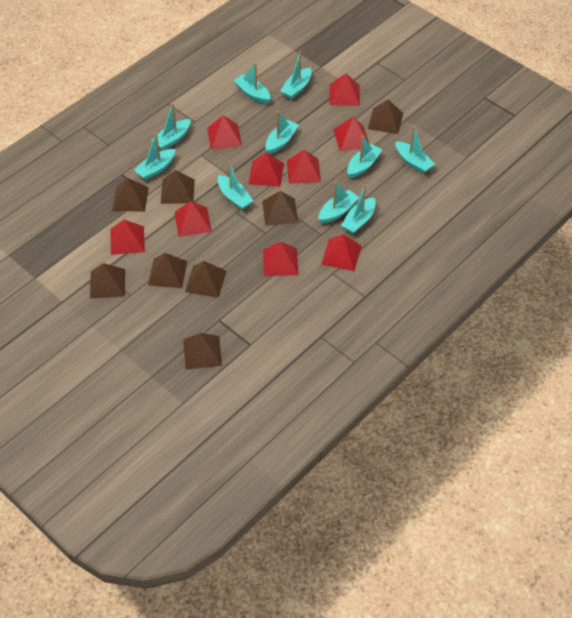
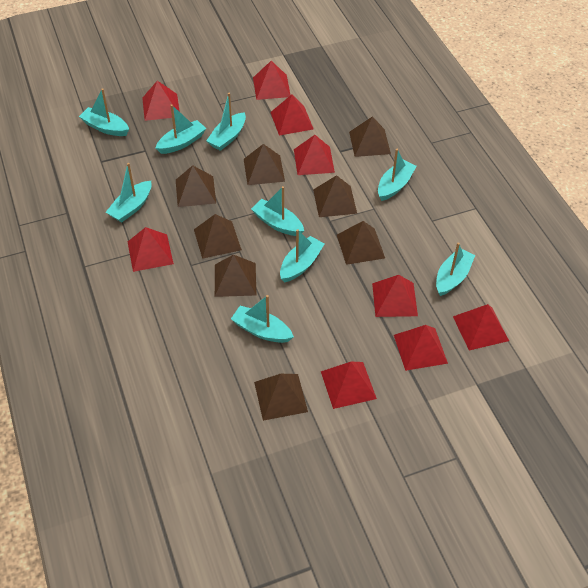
turquoise boat: 10 -> 9

